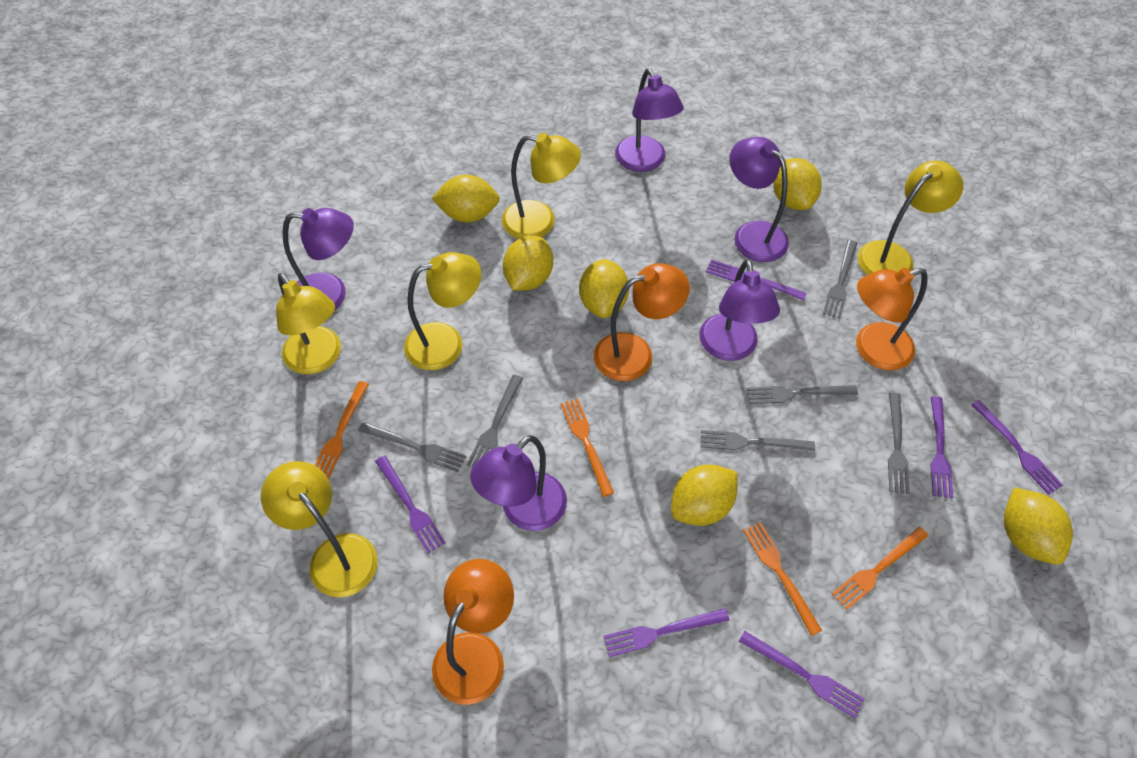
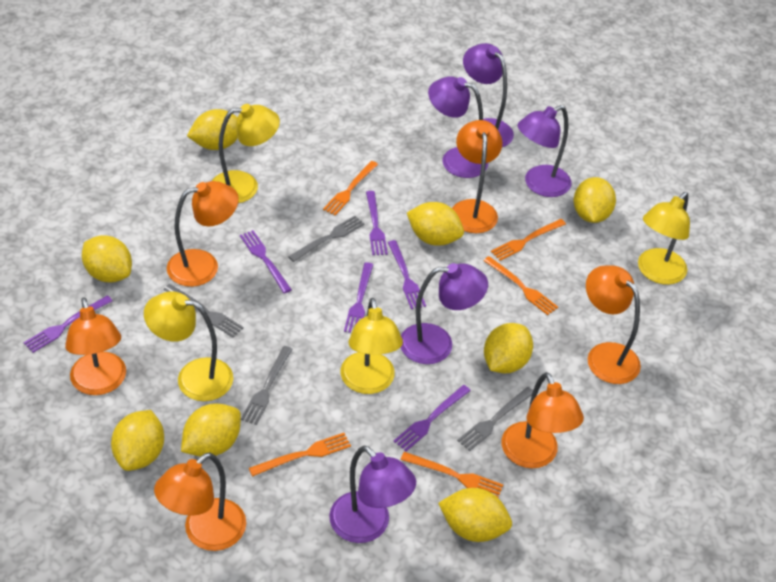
grey fork: 6 -> 4
orange fork: 4 -> 5
orange lamp: 3 -> 6
yellow lamp: 5 -> 4
yellow lemon: 6 -> 8

